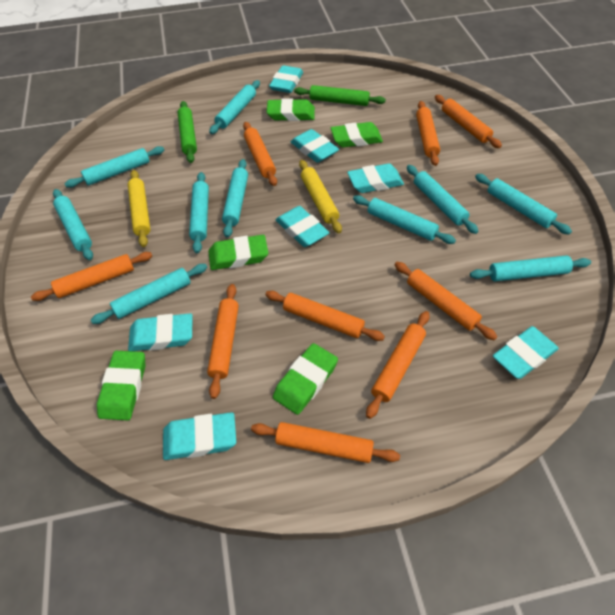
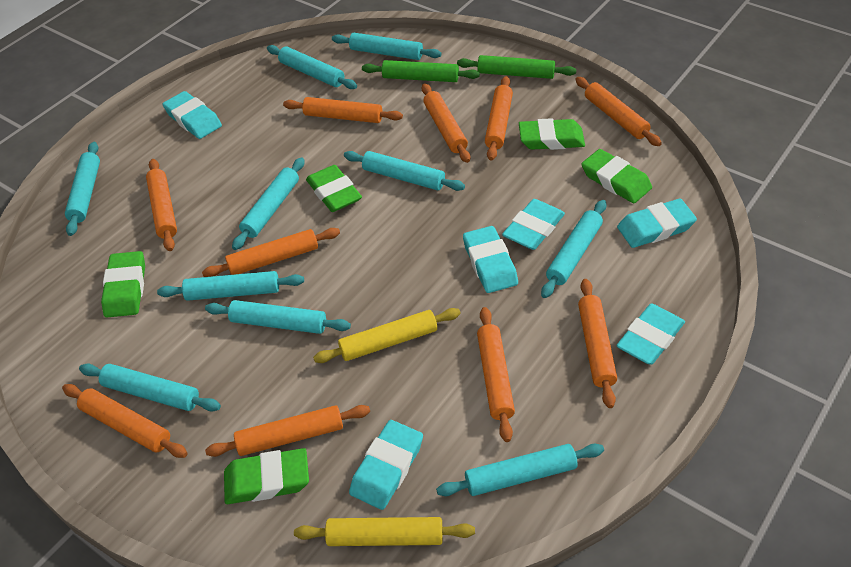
orange rolling pin: 9 -> 10
turquoise eraser: 7 -> 6

